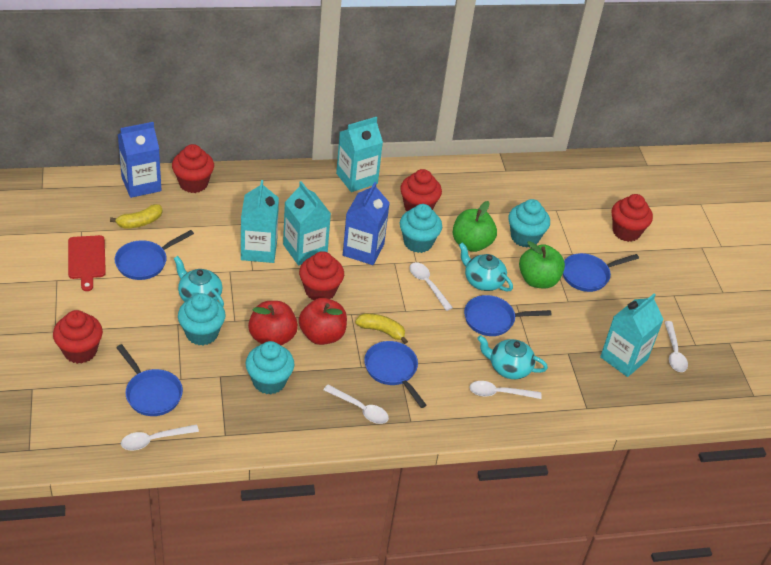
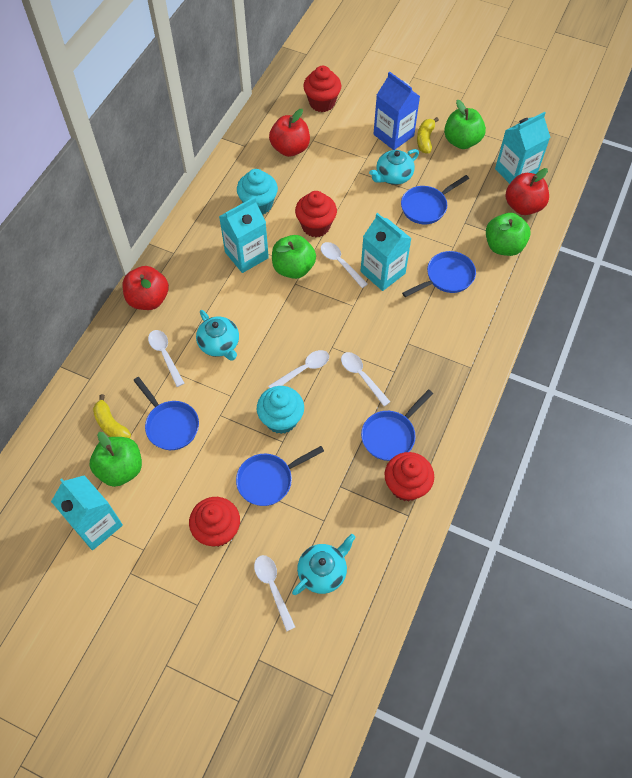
blue carton: 2 -> 1
green apple: 2 -> 4
red apple: 2 -> 3
red cupcake: 5 -> 4
red cutting board: 1 -> 0
turquoise cupcake: 4 -> 2

